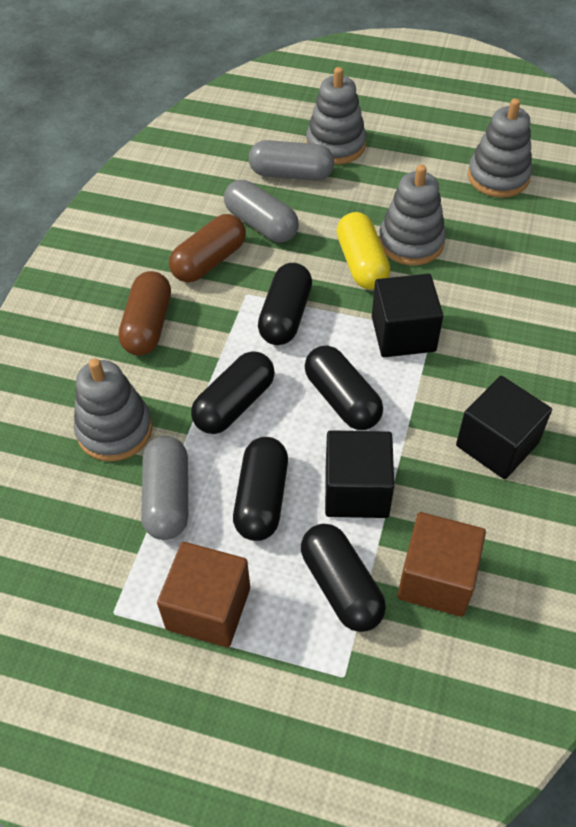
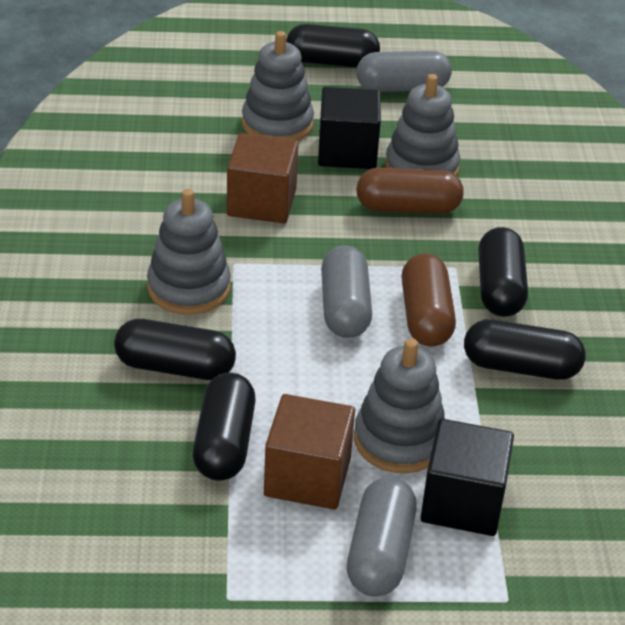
black cube: 3 -> 2
yellow capsule: 1 -> 0

